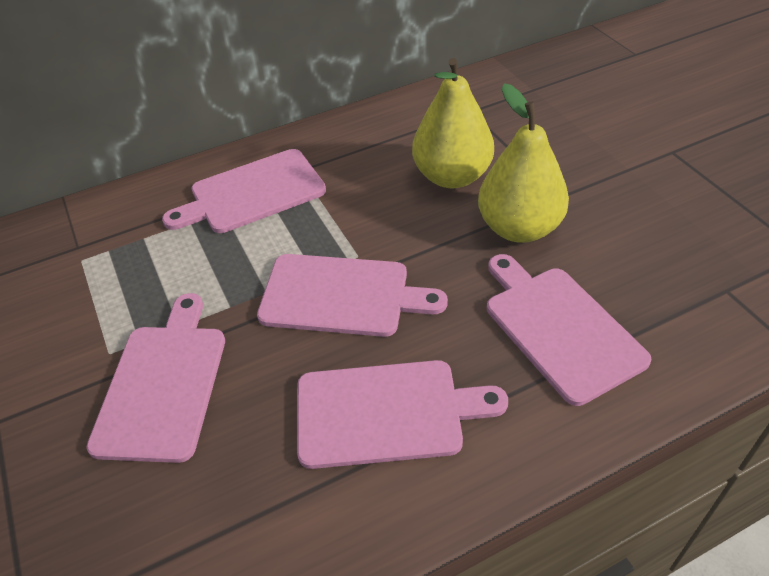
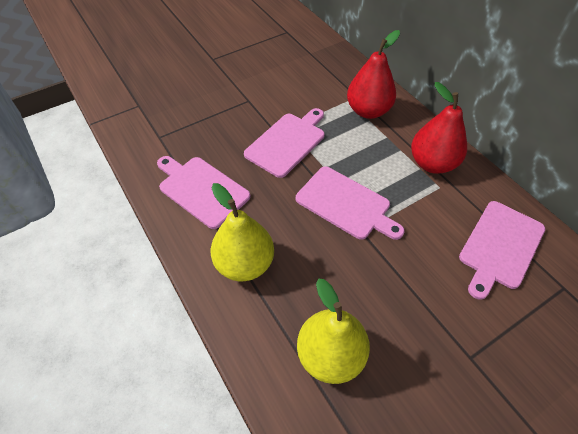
pink cutting board: 5 -> 4
red pear: 0 -> 2

